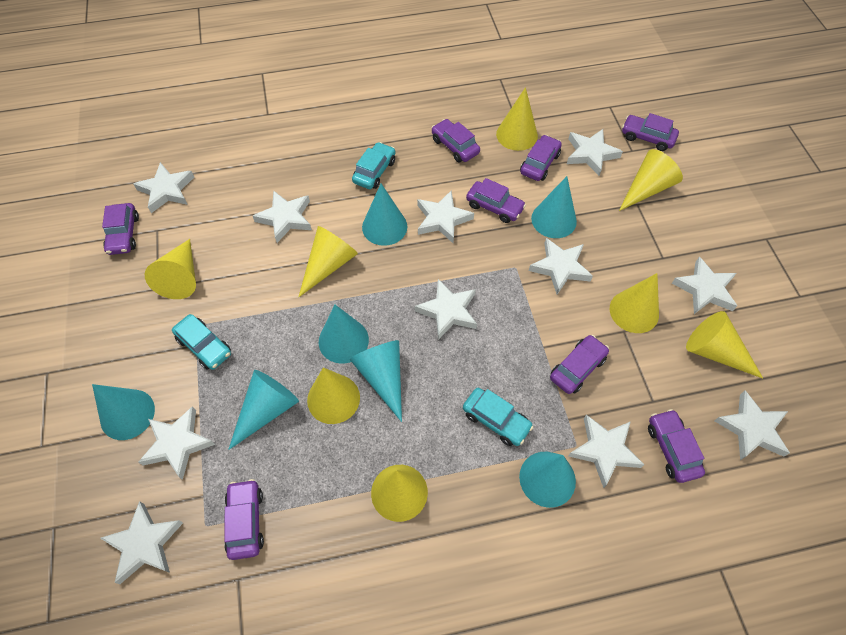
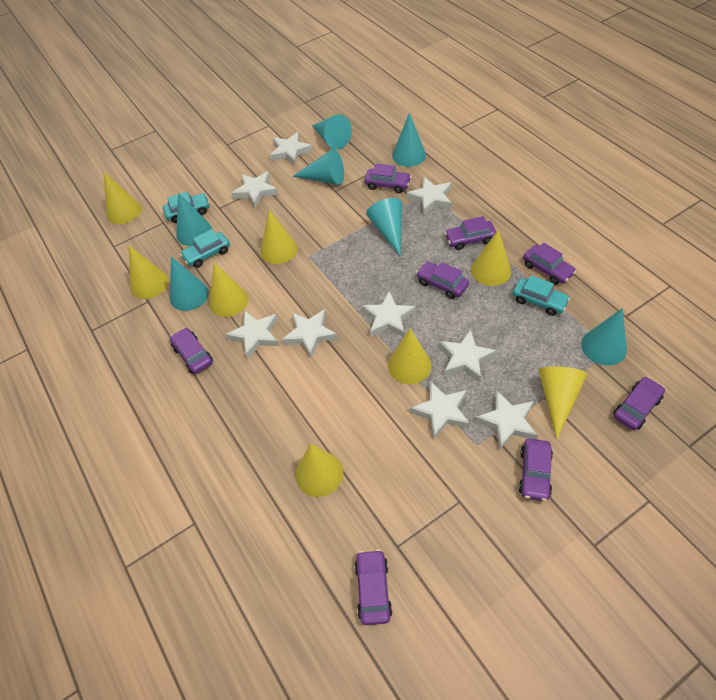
white star: 11 -> 9

